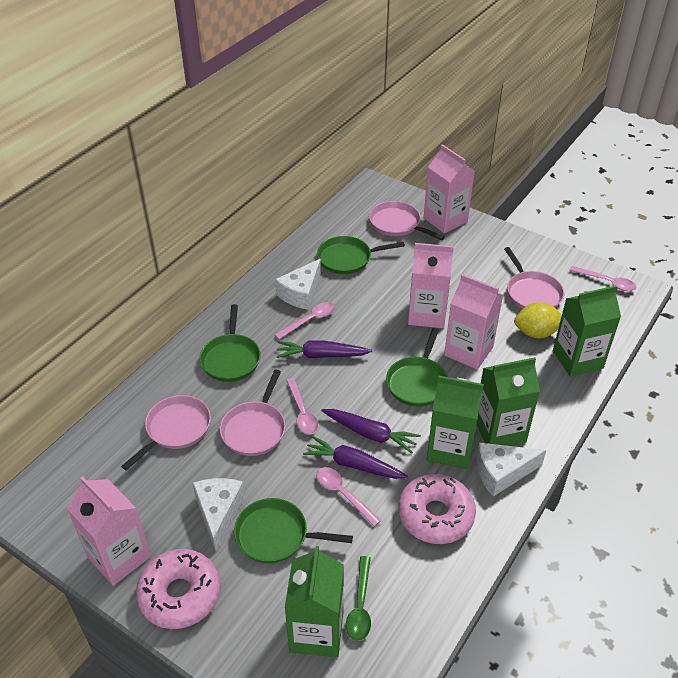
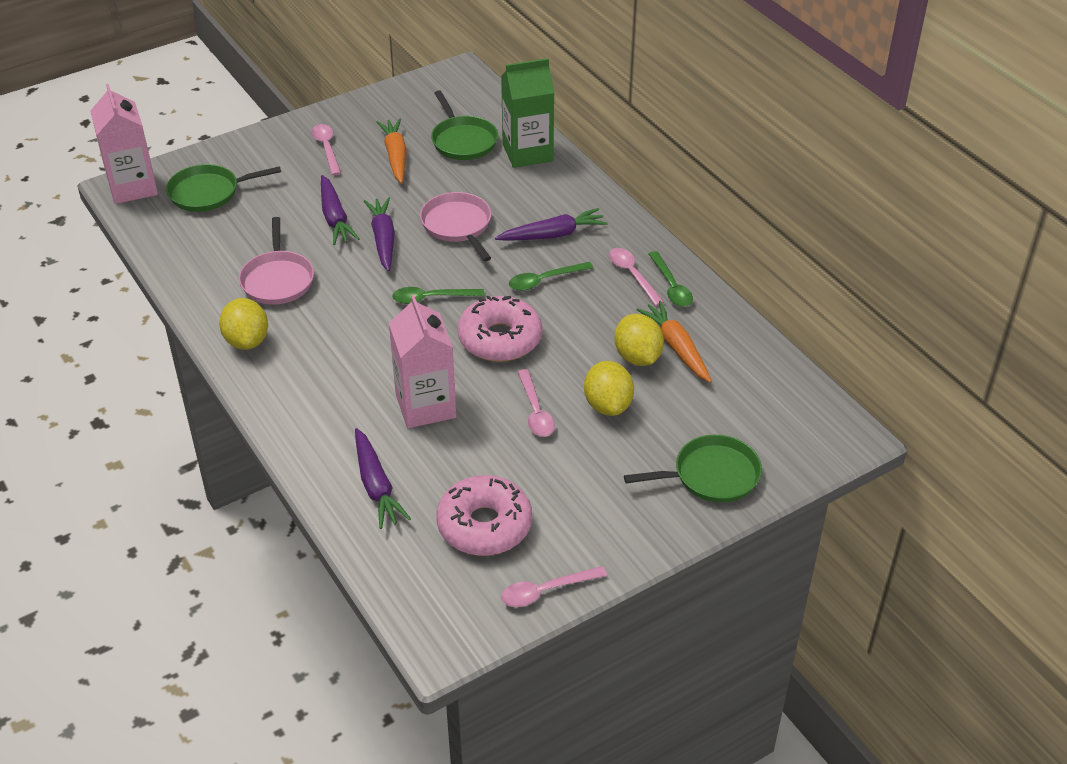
green carton: 4 -> 1
green pan: 4 -> 3
green spoon: 1 -> 3
orange carrot: 0 -> 2
pink carton: 4 -> 2
pink pan: 4 -> 2
purple carrot: 3 -> 4
white cheese: 3 -> 0
yellow lemon: 1 -> 3

